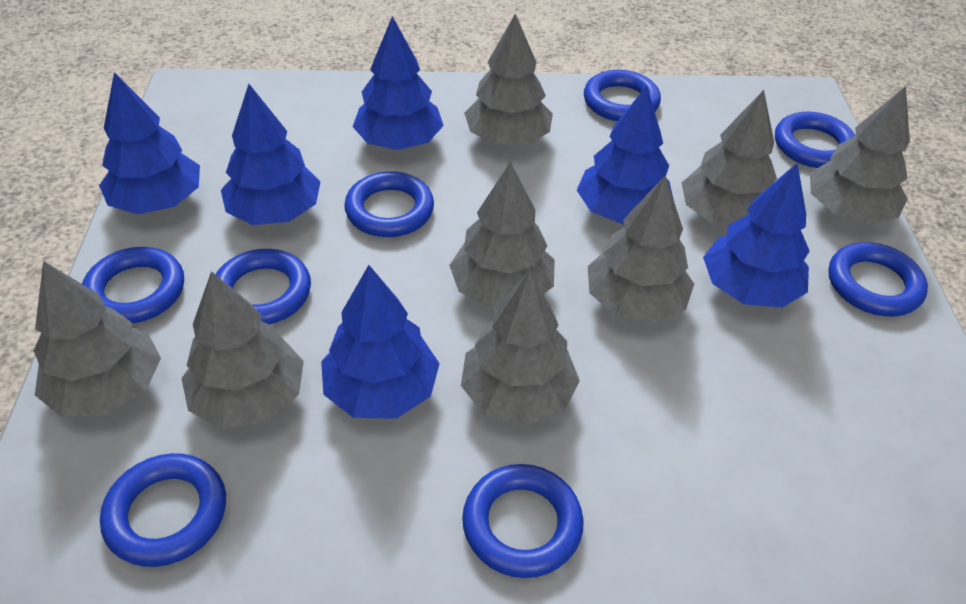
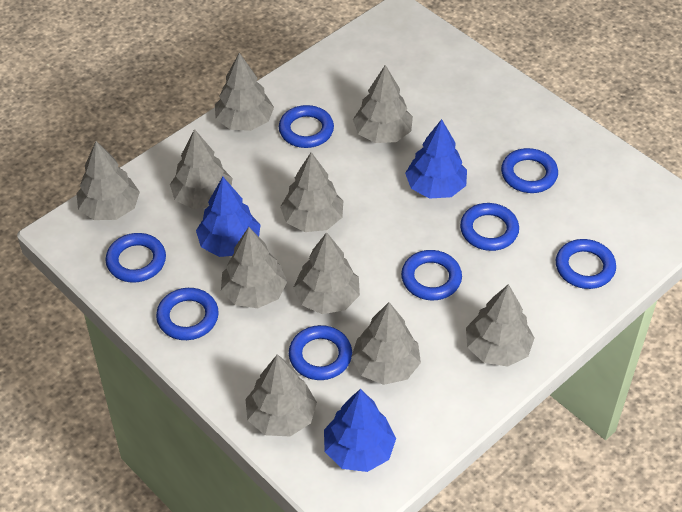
blue tree: 6 -> 3
grey tree: 8 -> 10

